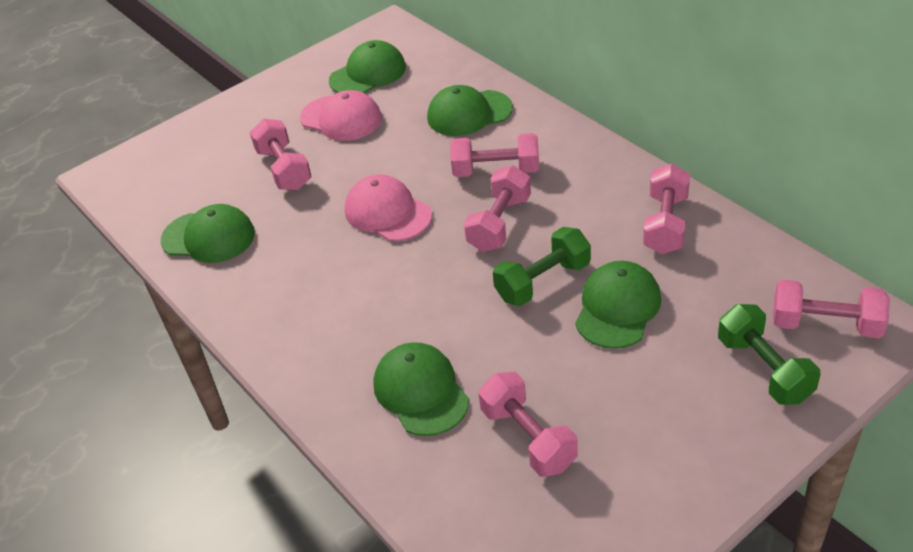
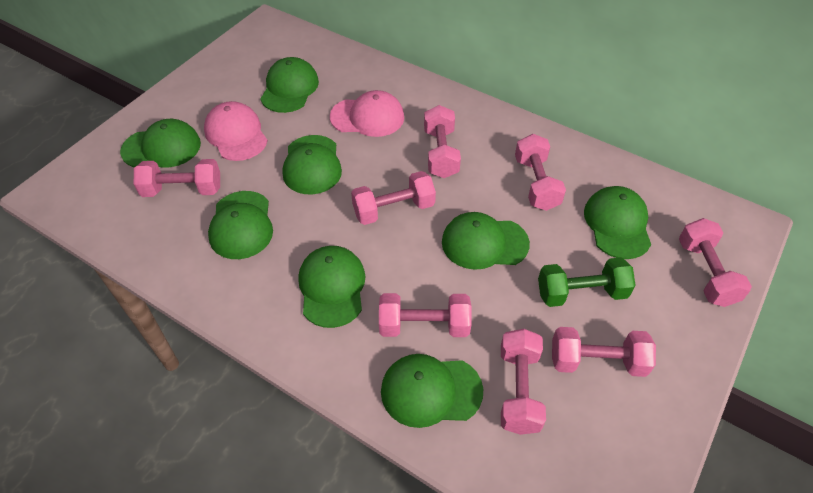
green cap: 5 -> 8
green dumbbell: 2 -> 1
pink dumbbell: 6 -> 8

